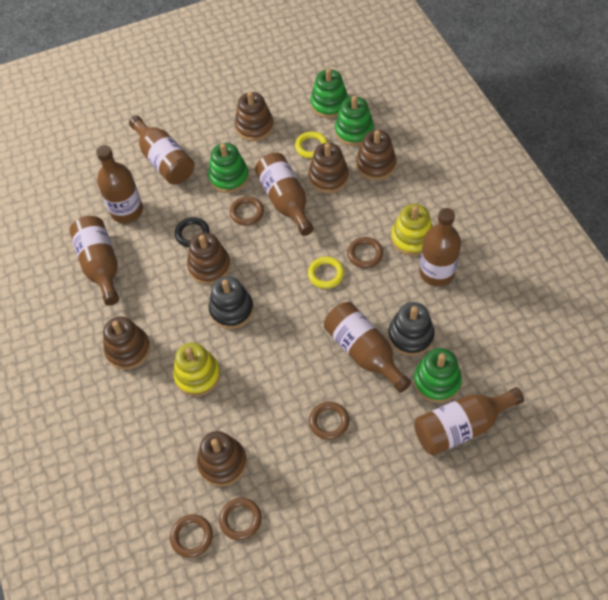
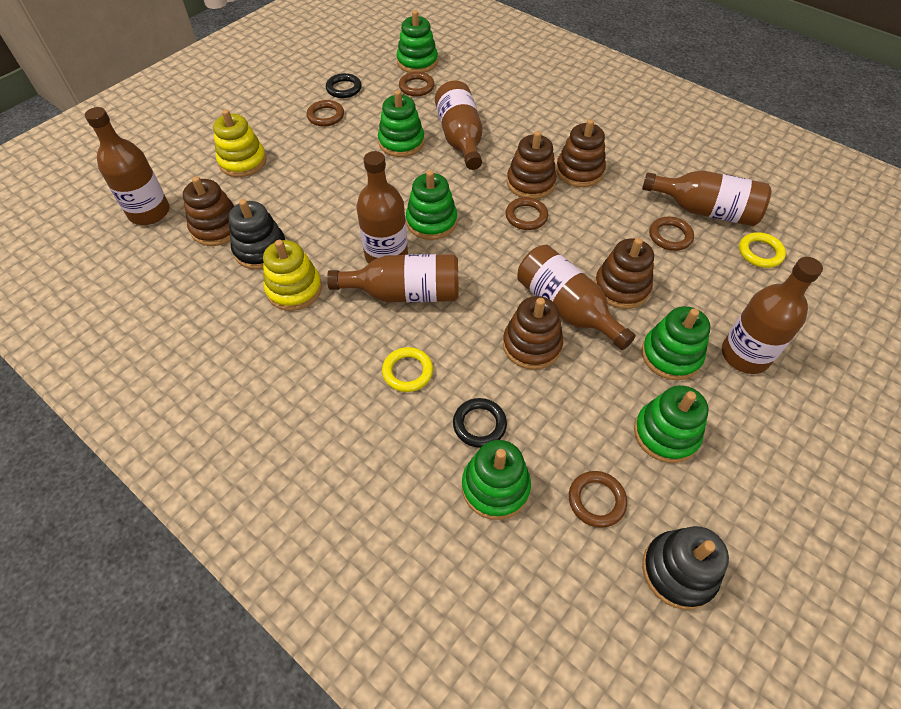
black ring: 1 -> 2
brown stacking toy: 6 -> 5
green stacking toy: 4 -> 6

